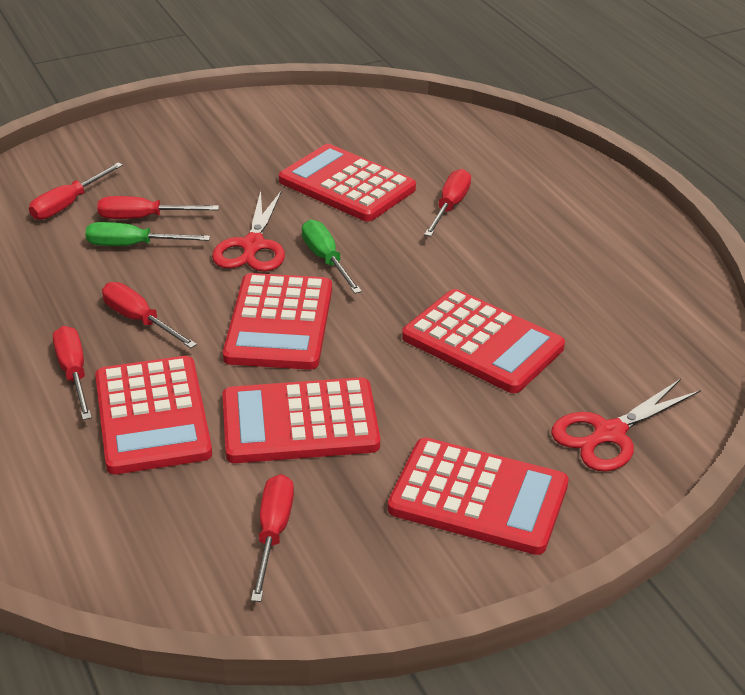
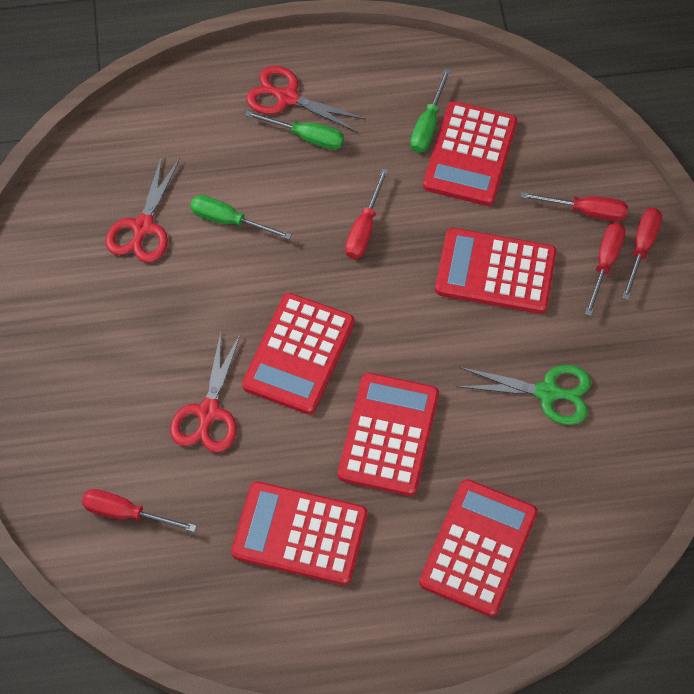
green scissors: 0 -> 1
green screwdriver: 2 -> 3
red scissors: 2 -> 3
red screwdriver: 6 -> 5

